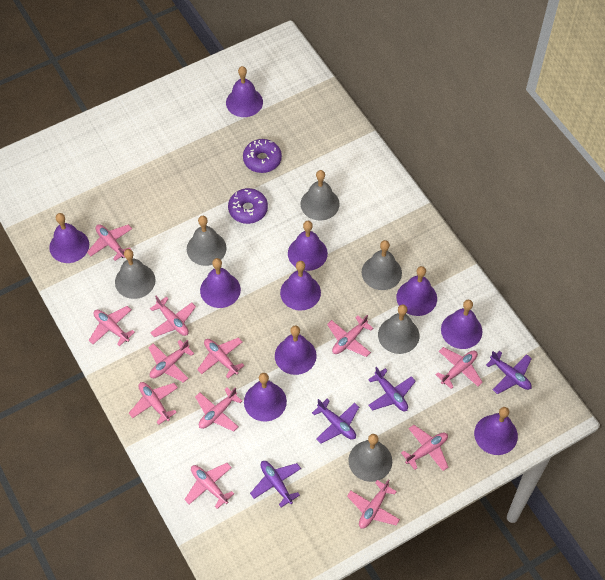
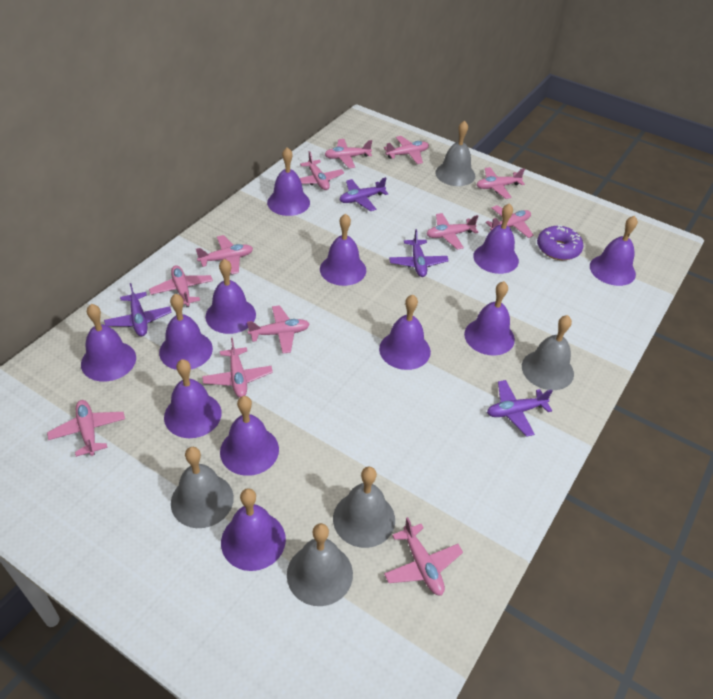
grey bell: 6 -> 5
purple bell: 10 -> 12
purple donut: 2 -> 1

